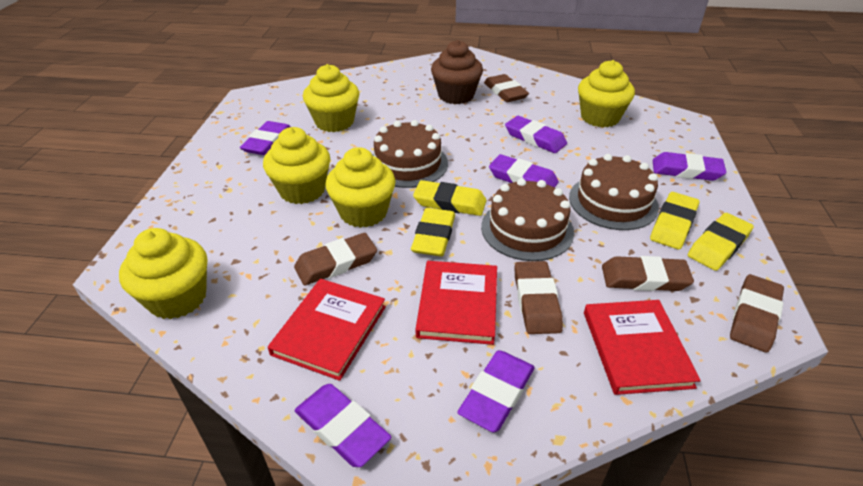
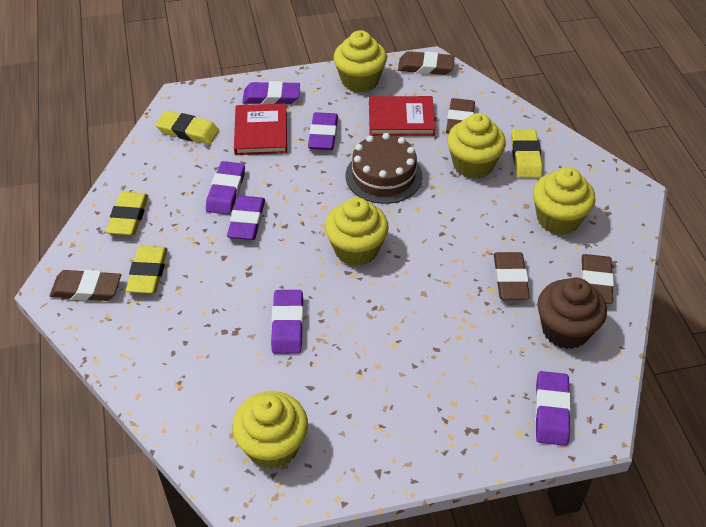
brown cake: 3 -> 1
red book: 3 -> 2

